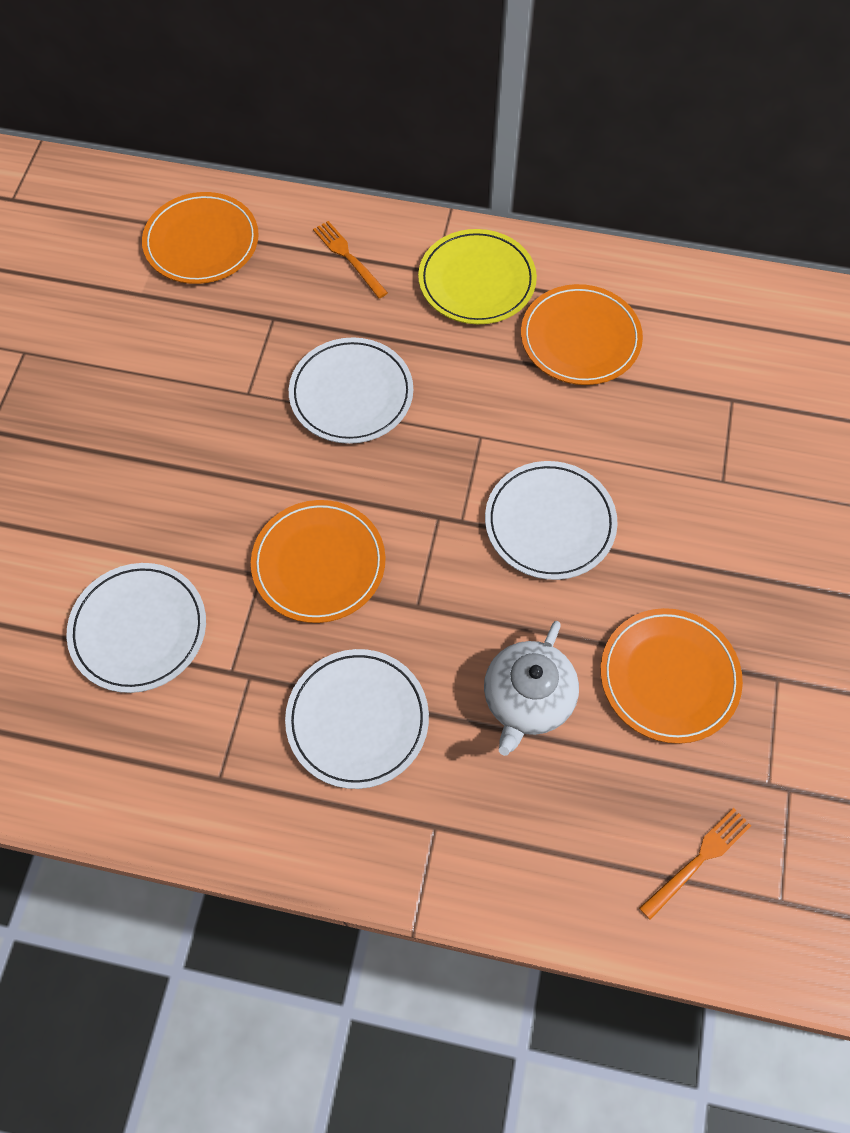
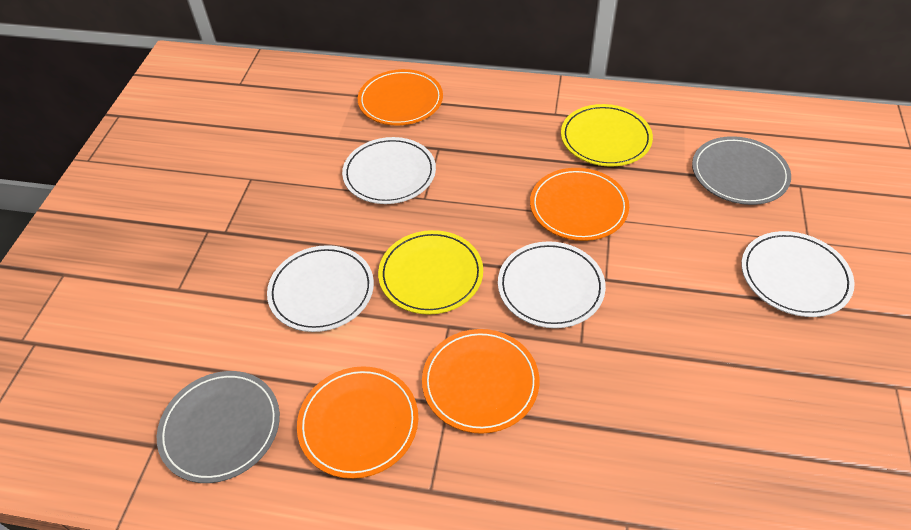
grey plate: 0 -> 2
orange fork: 2 -> 0
white teapot: 1 -> 0
yellow plate: 1 -> 2

